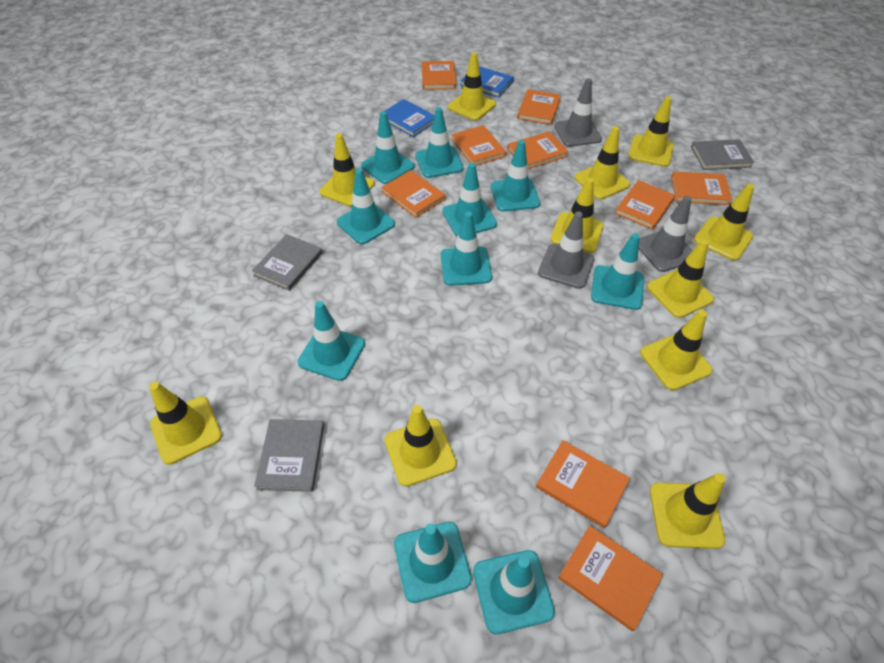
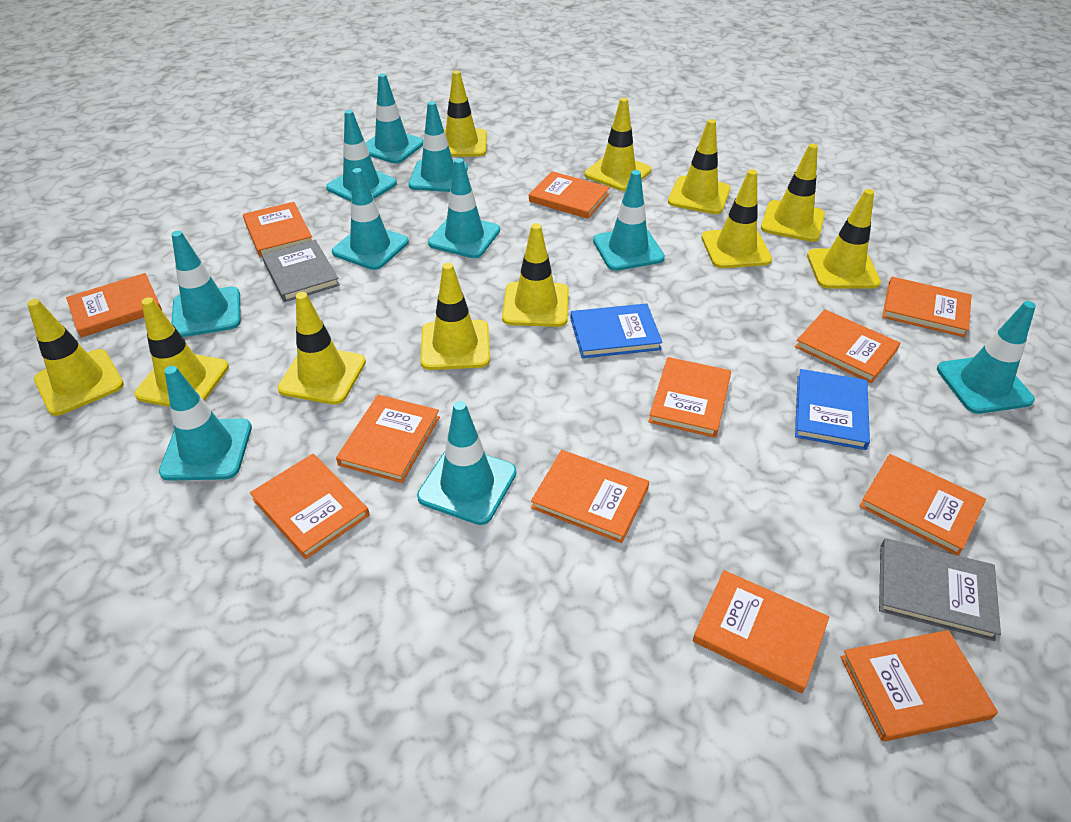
grey book: 3 -> 2
grey traffic cone: 3 -> 0
orange book: 9 -> 12

